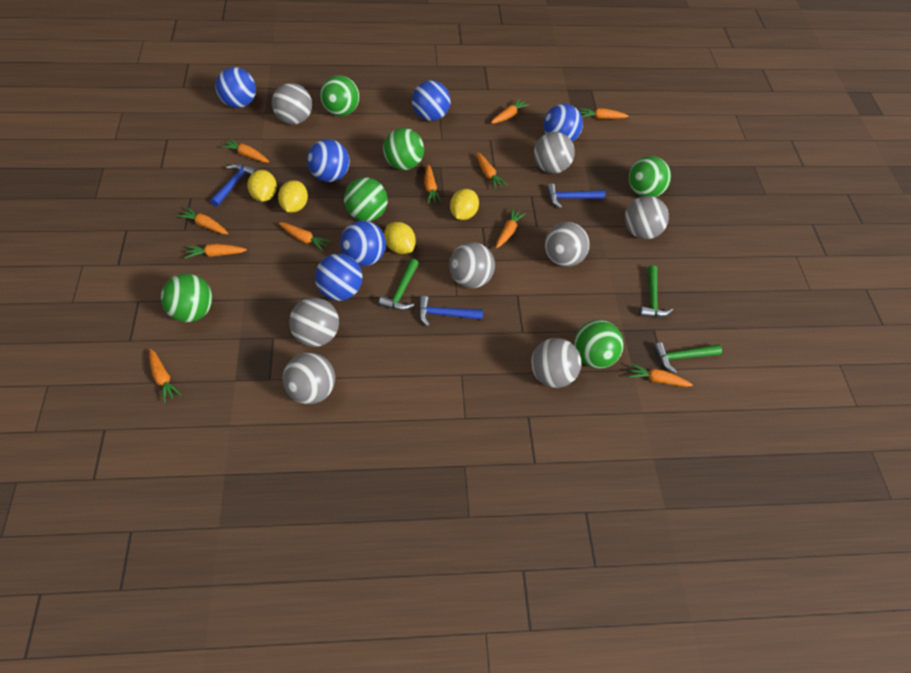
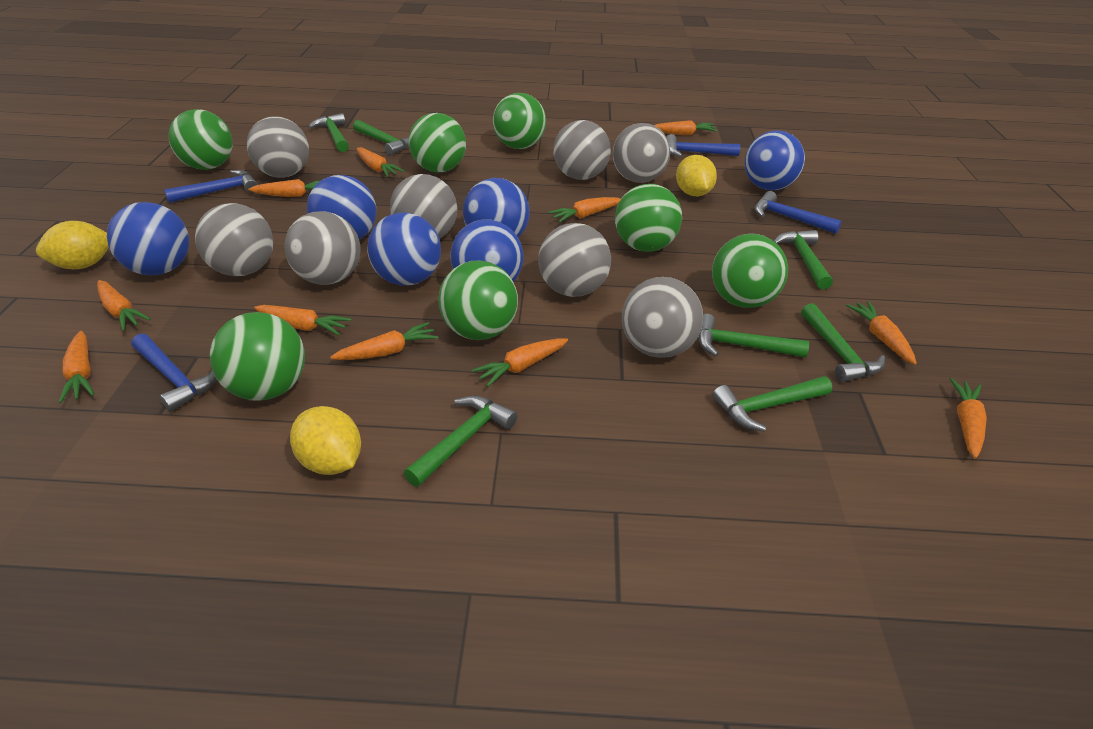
blue hammer: 3 -> 4
green ball: 6 -> 7
green hammer: 3 -> 7
yellow lemon: 4 -> 3

